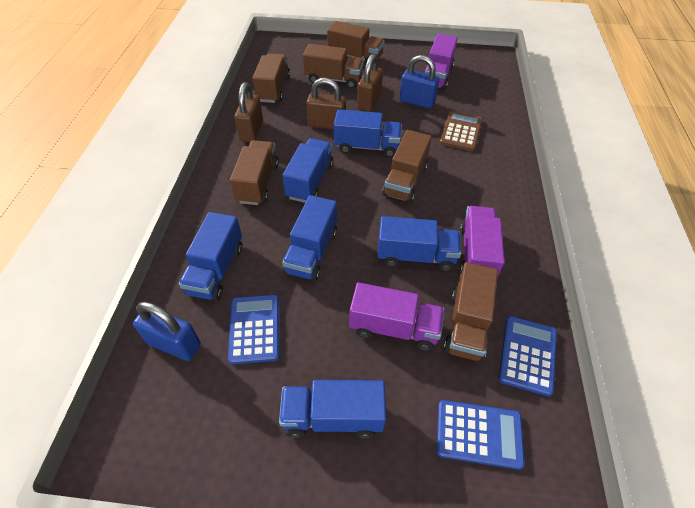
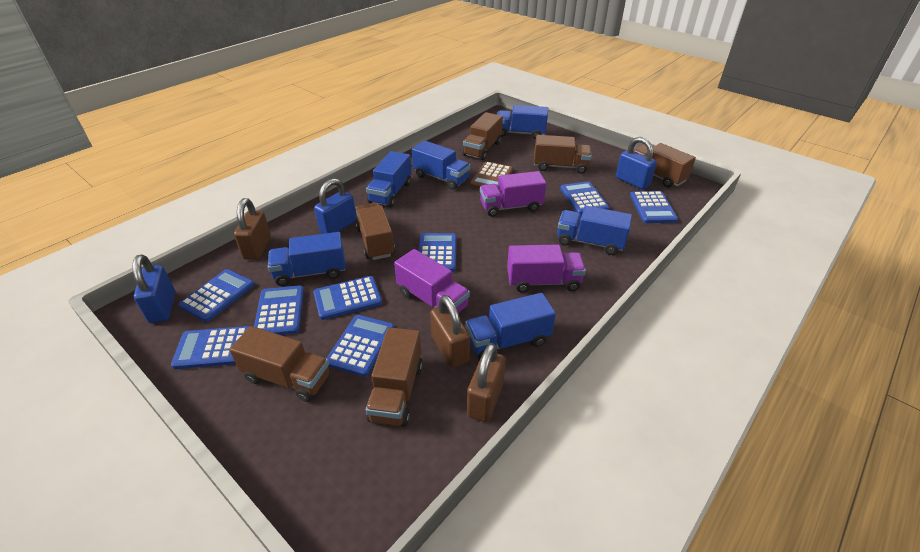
blue calculator: 3 -> 8
blue padlock: 2 -> 3

